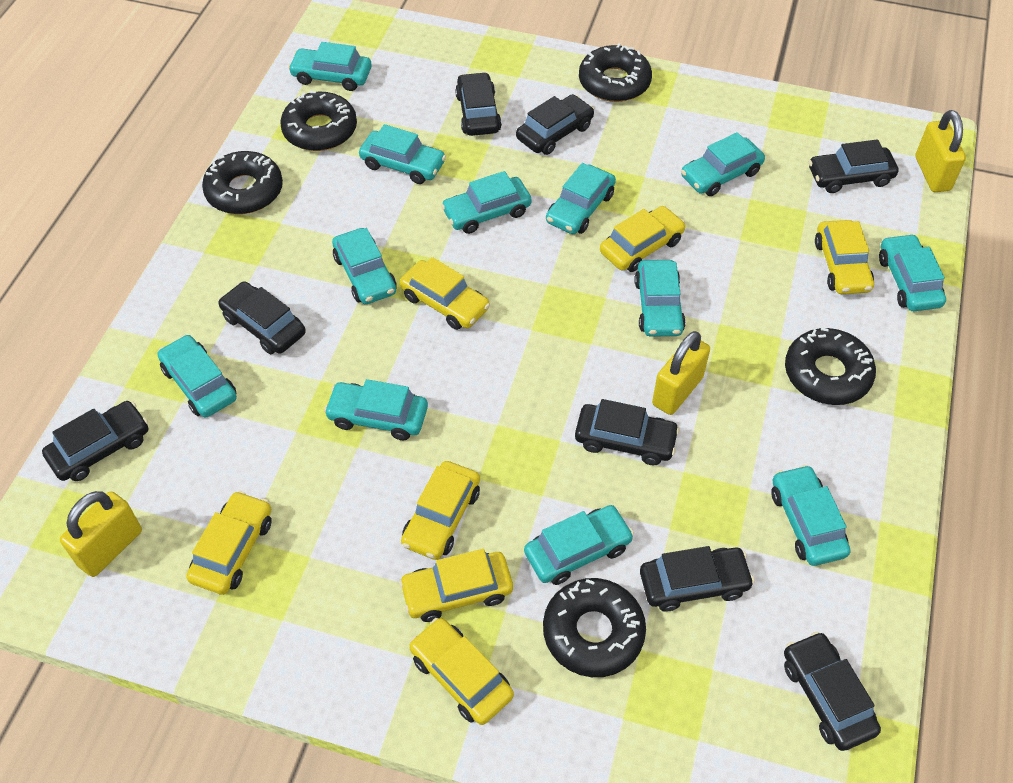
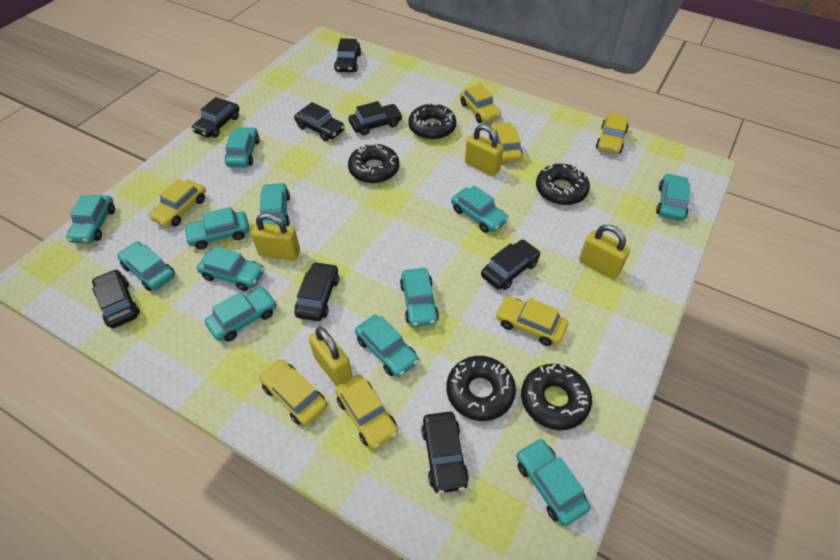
yellow padlock: 3 -> 4

